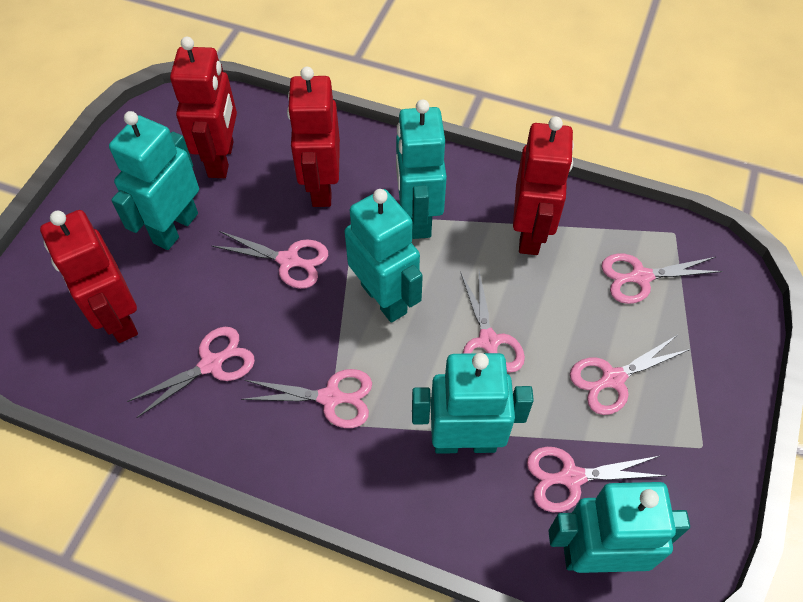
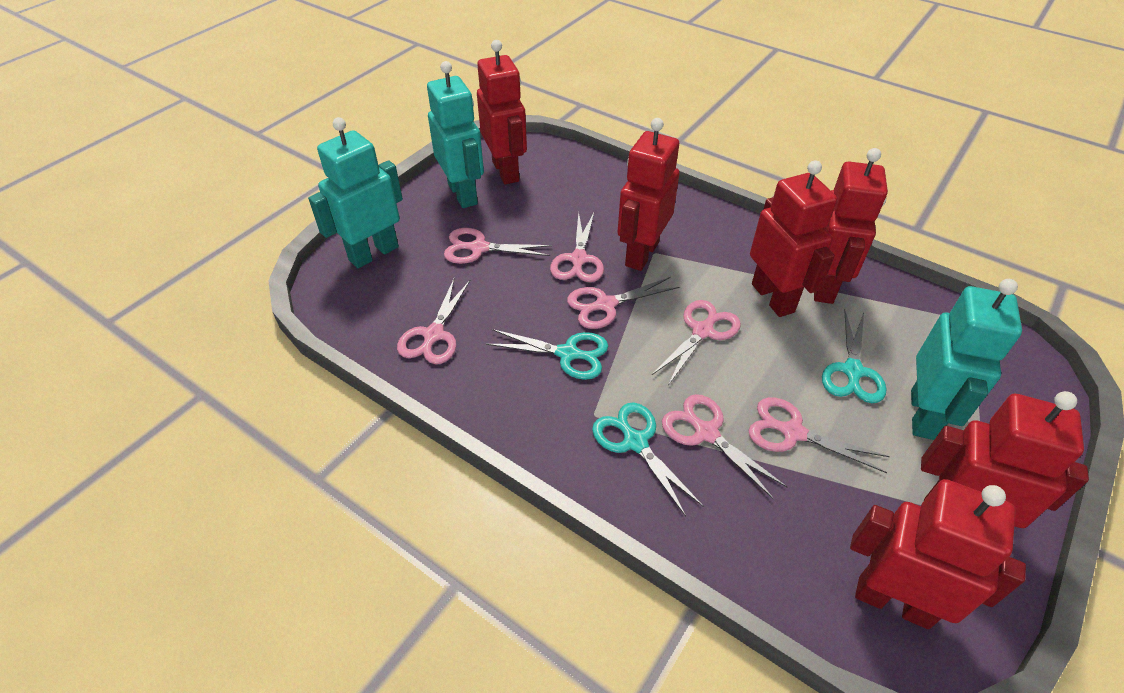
red robot: 4 -> 6
turquoise robot: 5 -> 3
turquoise scissors: 0 -> 3

